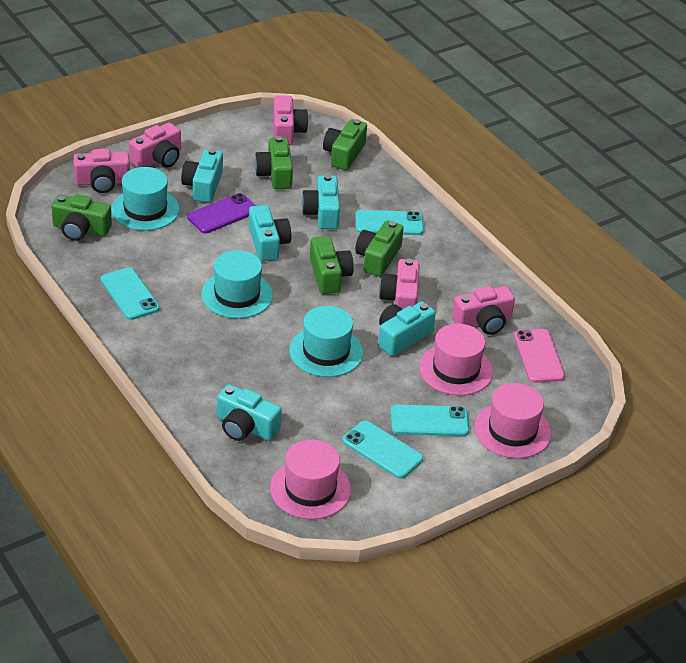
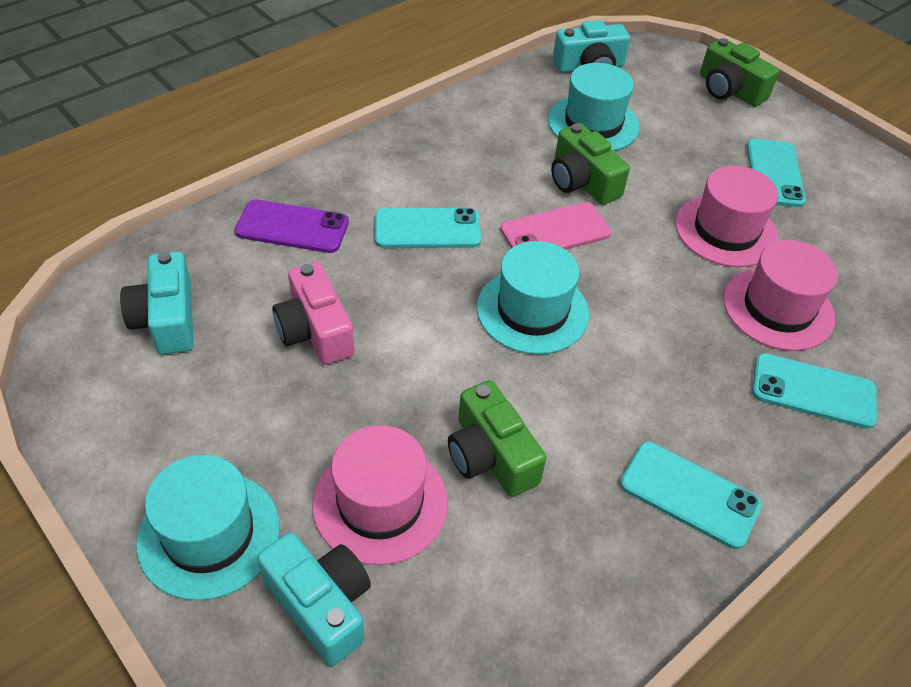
green camera: 5 -> 3
pink camera: 5 -> 1
turquoise camera: 5 -> 3

